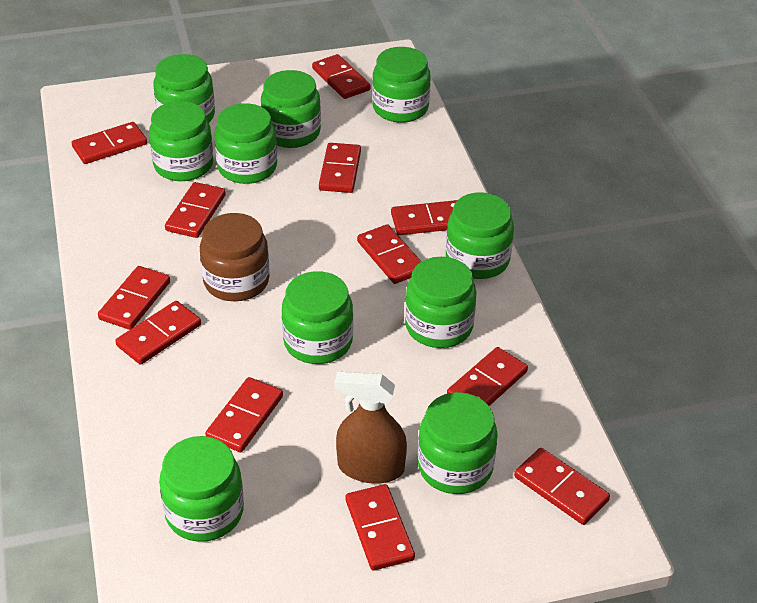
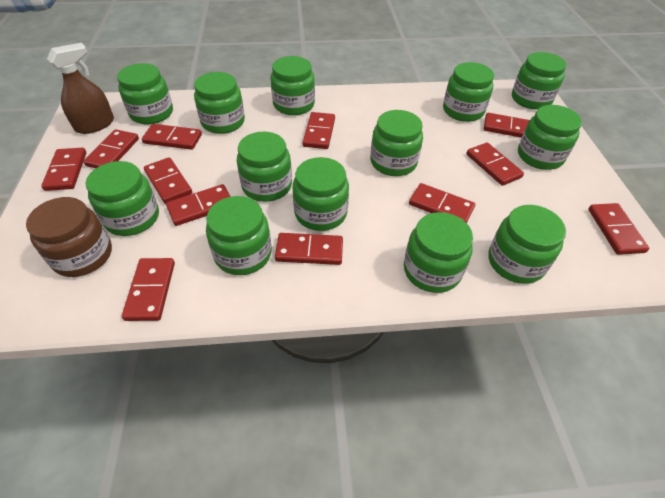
green jar: 10 -> 13

